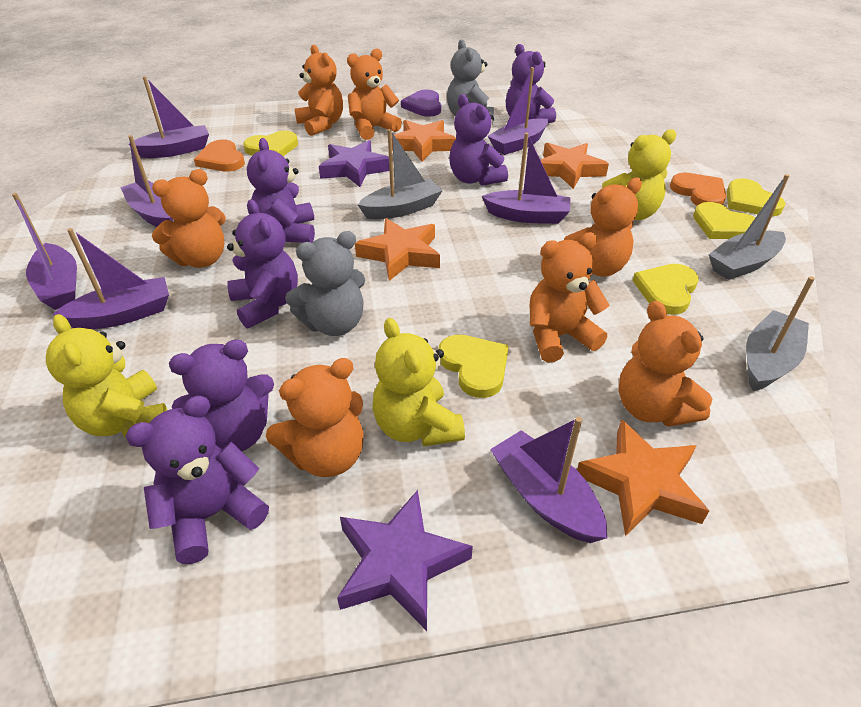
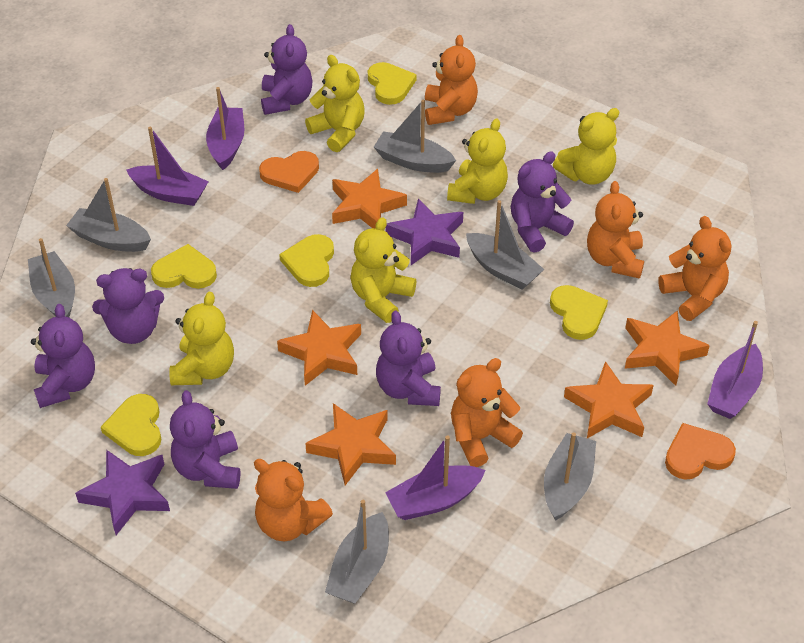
grey boat: 3 -> 6
grey teddy bear: 2 -> 0
orange star: 4 -> 5
orange teddy bear: 7 -> 5
purple boat: 7 -> 4
purple heart: 1 -> 0
yellow teddy bear: 3 -> 5

